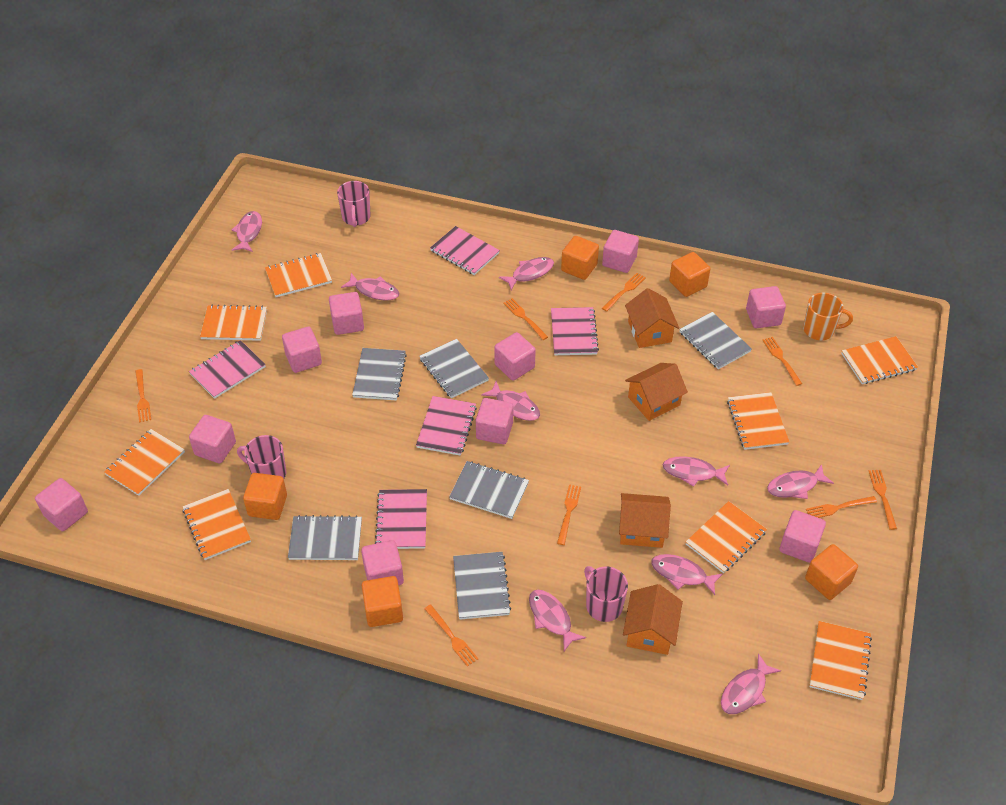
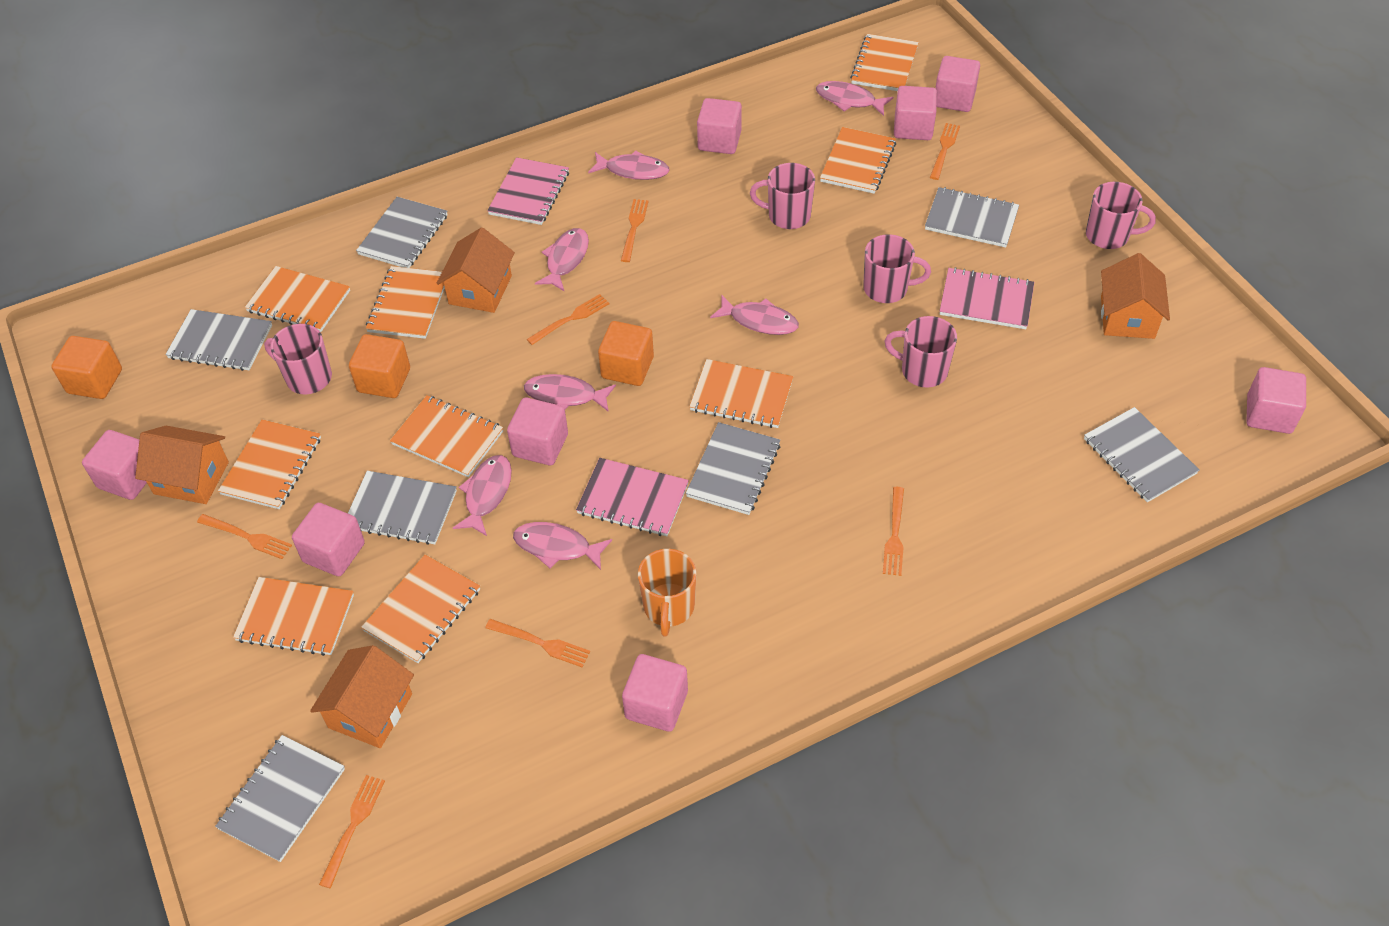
grey notebook: 6 -> 7
orange cube: 5 -> 3
orange fork: 8 -> 7
orange notebook: 8 -> 9
pink cube: 10 -> 8
pink fish: 9 -> 7
pink mug: 3 -> 5
pink notebook: 5 -> 3

